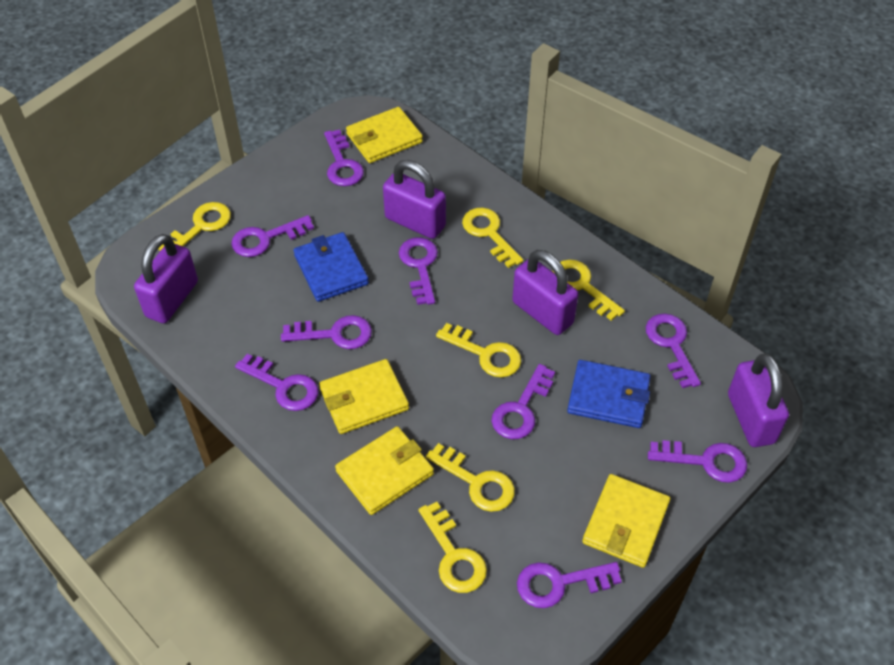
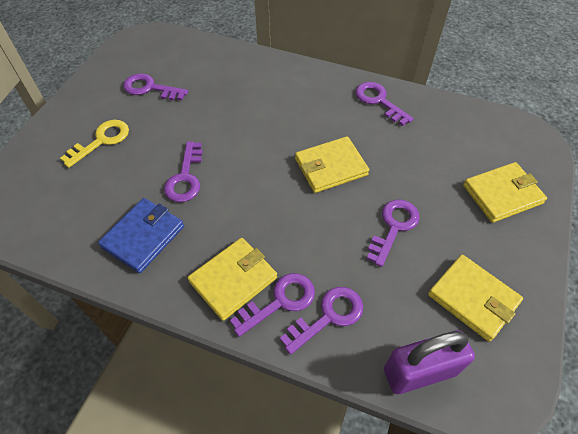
blue wallet: 2 -> 1
purple key: 9 -> 6
purple padlock: 4 -> 1
yellow key: 6 -> 1

